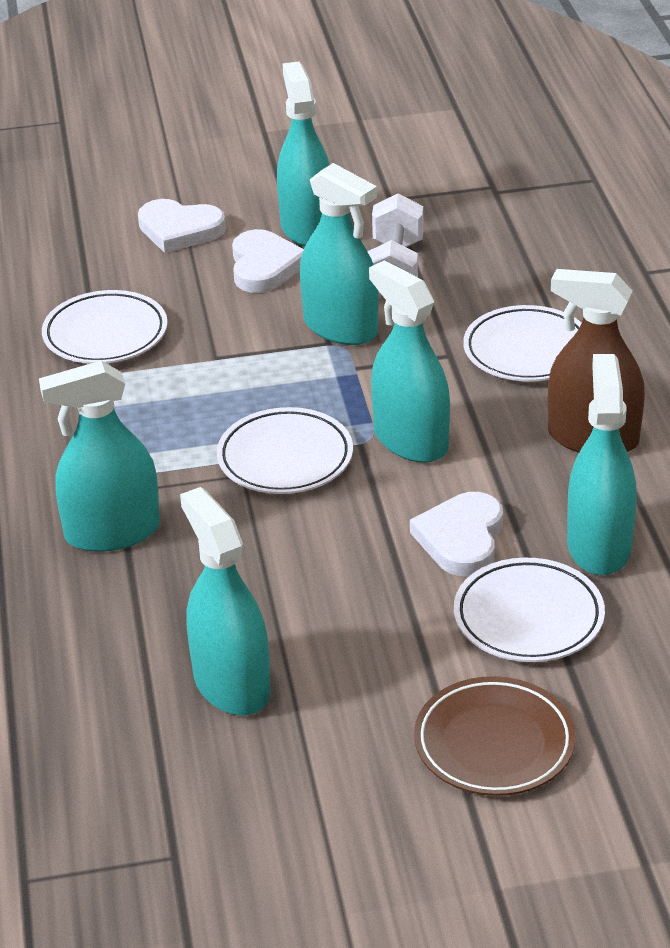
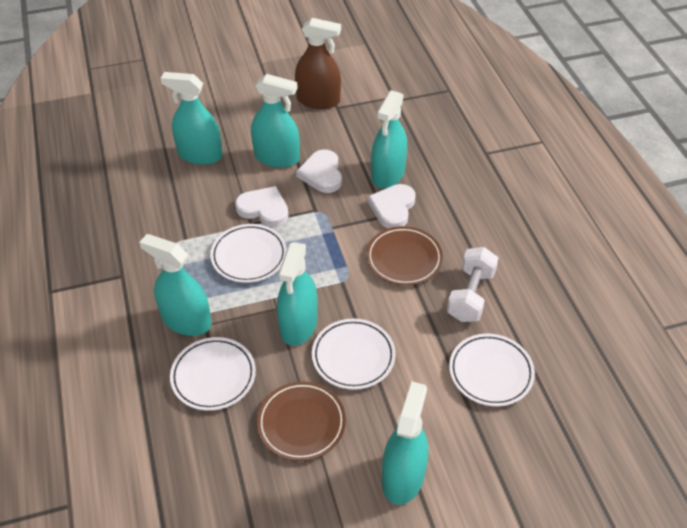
brown plate: 1 -> 2

